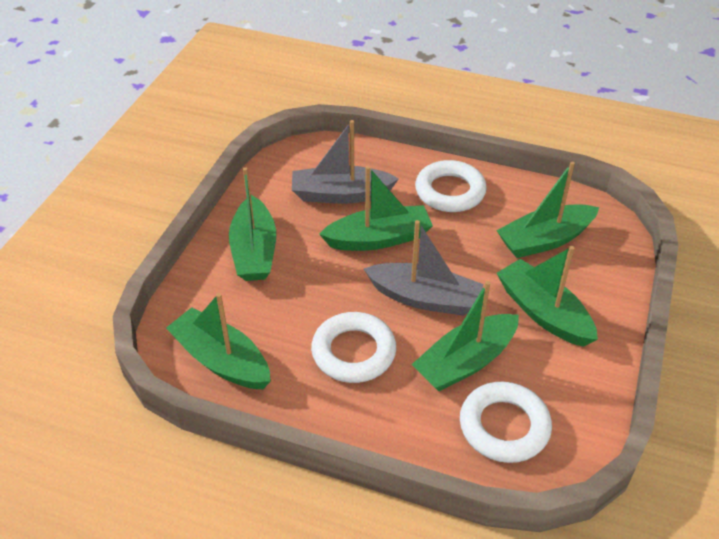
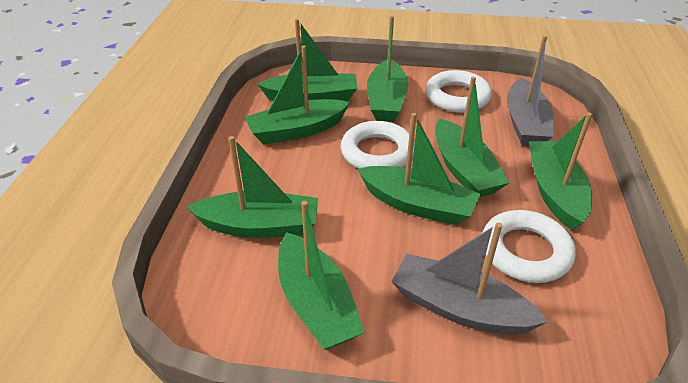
green boat: 6 -> 8

